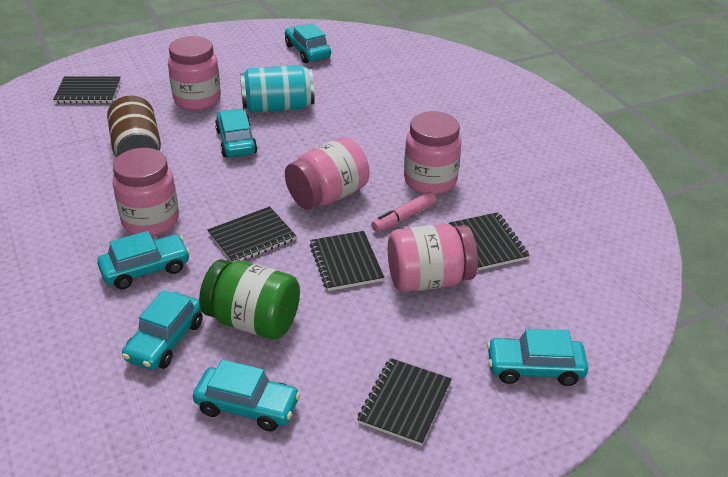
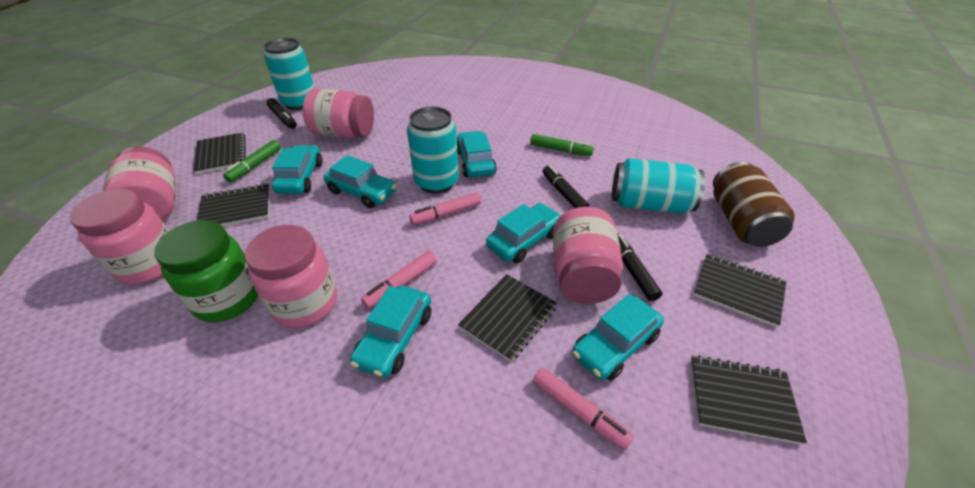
black marker: 0 -> 3
green marker: 0 -> 2
pink marker: 1 -> 3
turquoise can: 1 -> 3

